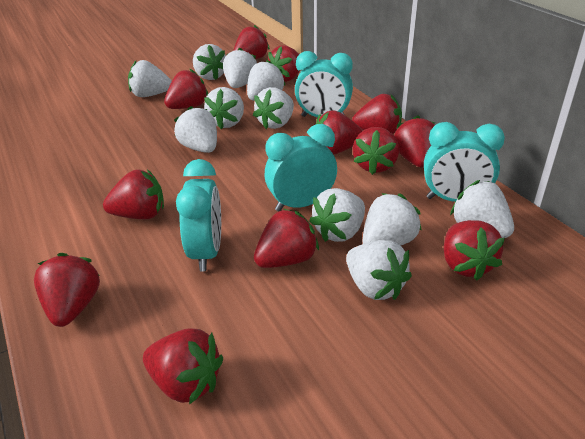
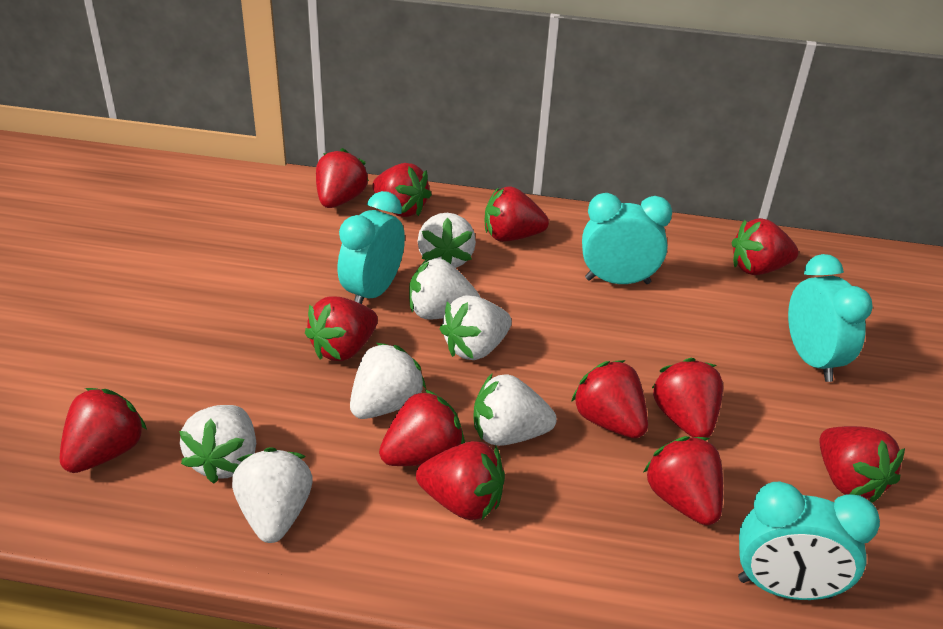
white strawberry: 11 -> 7

